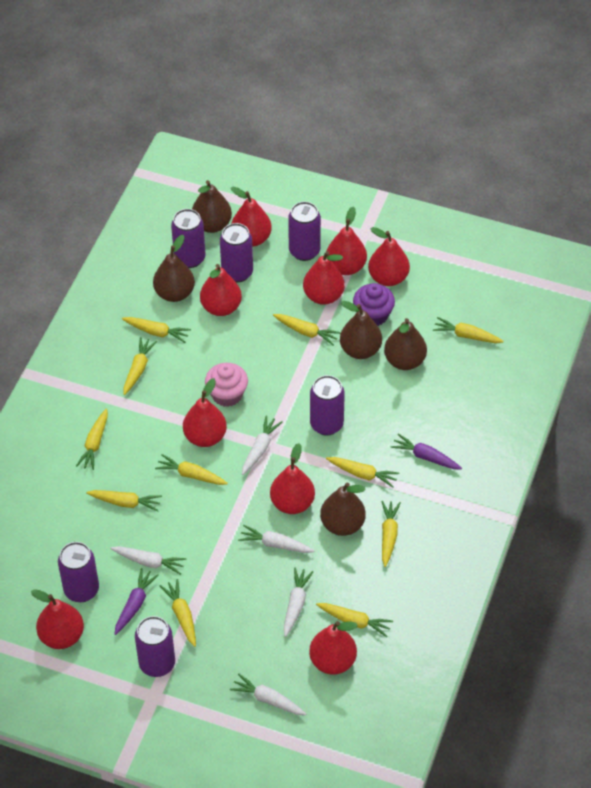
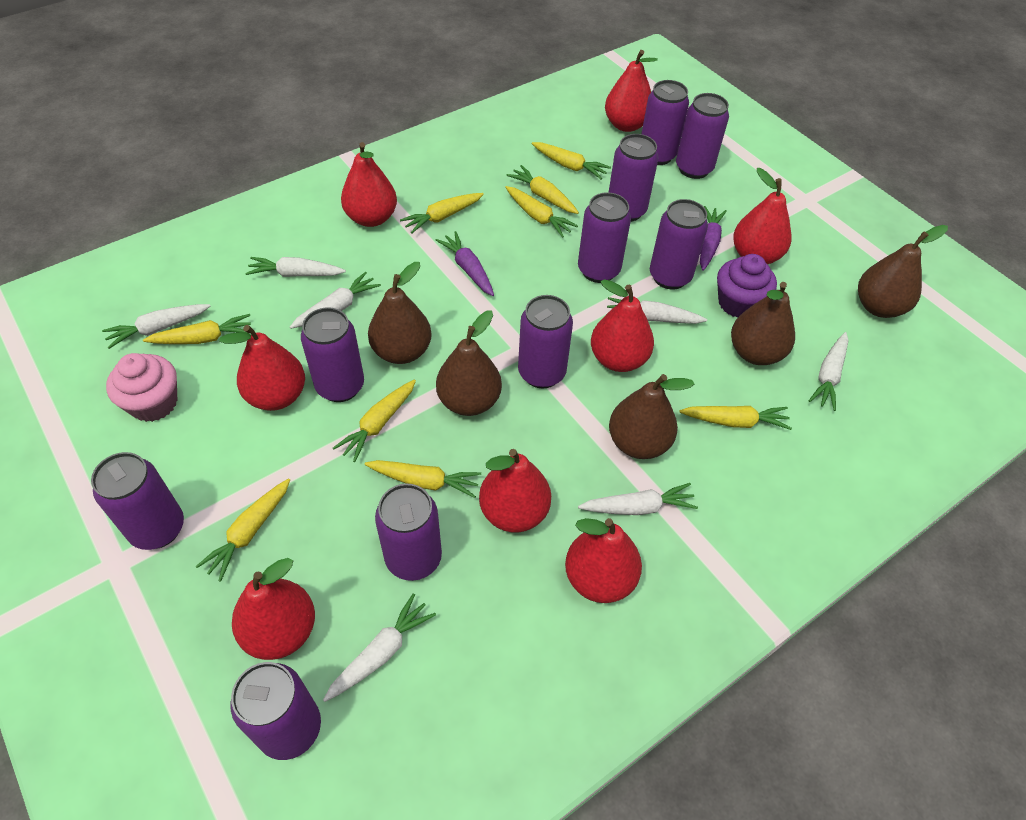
purple can: 6 -> 10
red pear: 9 -> 8
white carrot: 5 -> 7
yellow carrot: 11 -> 9

